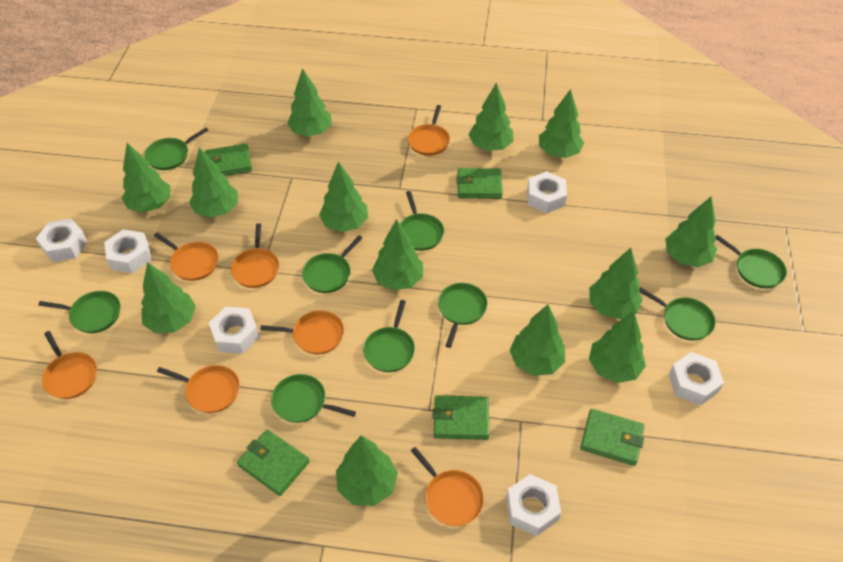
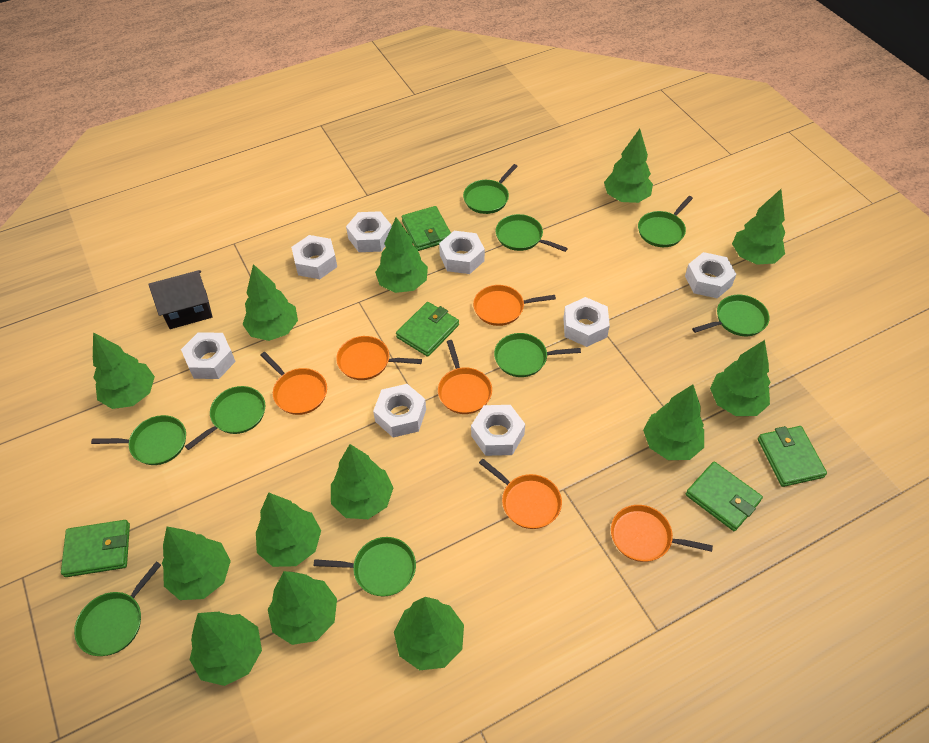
black house: 0 -> 1
orange pan: 7 -> 6
white nut: 6 -> 8

